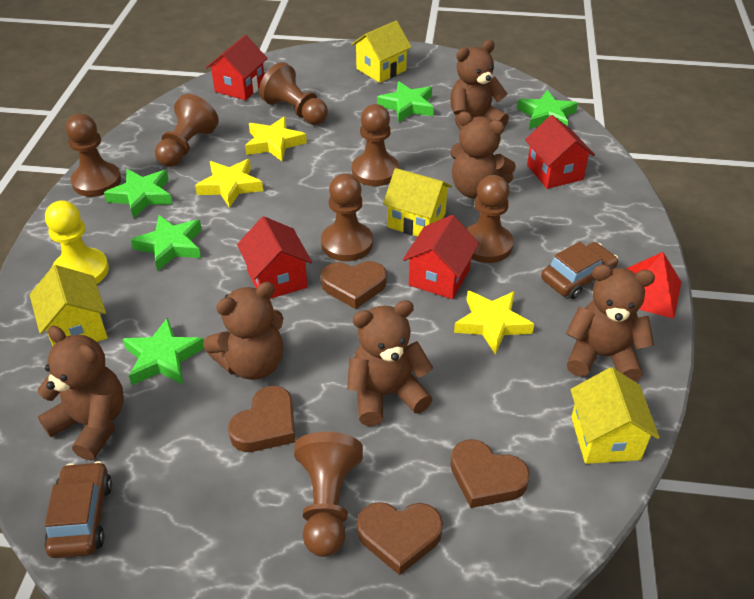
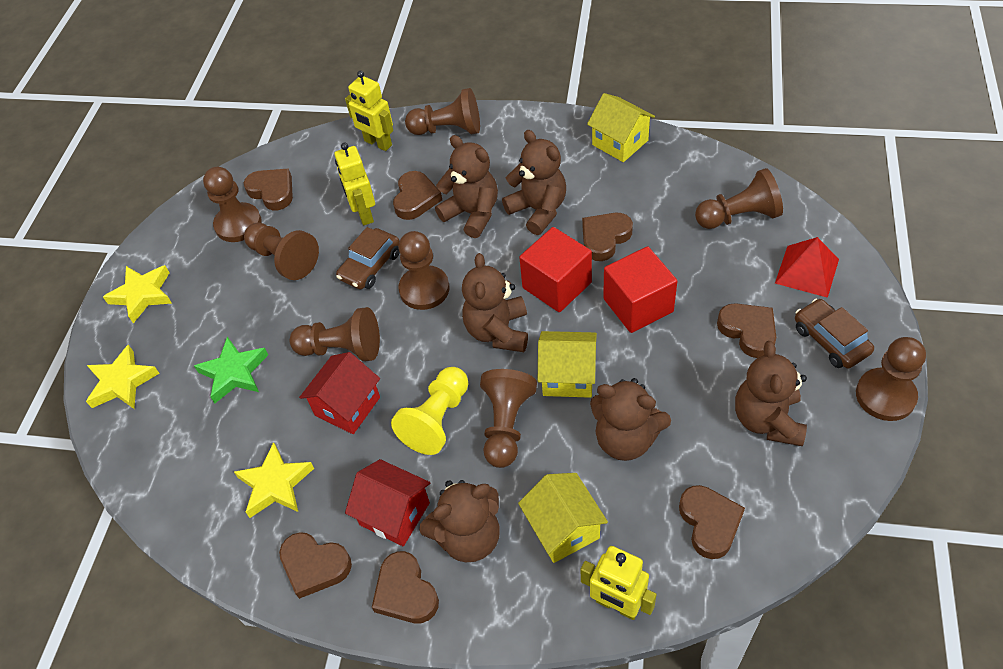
brown heart: 4 -> 7
brown pawn: 7 -> 8
green star: 5 -> 1
red cube: 0 -> 2
red house: 4 -> 2
yellow house: 4 -> 3
yellow robot: 0 -> 3

